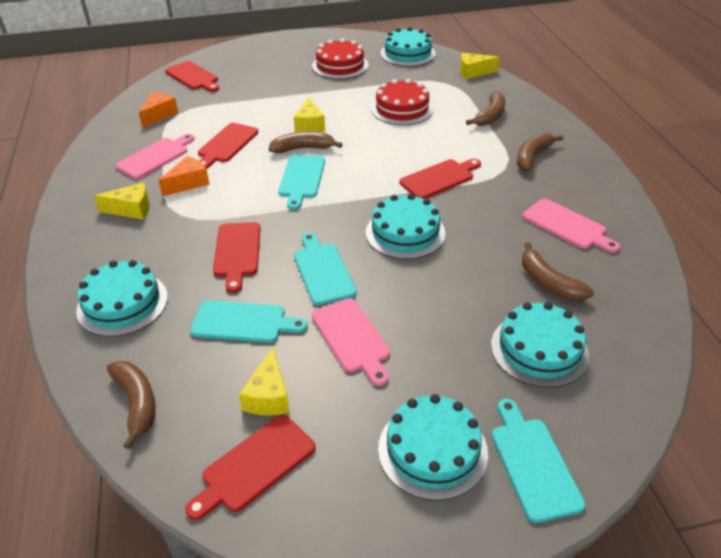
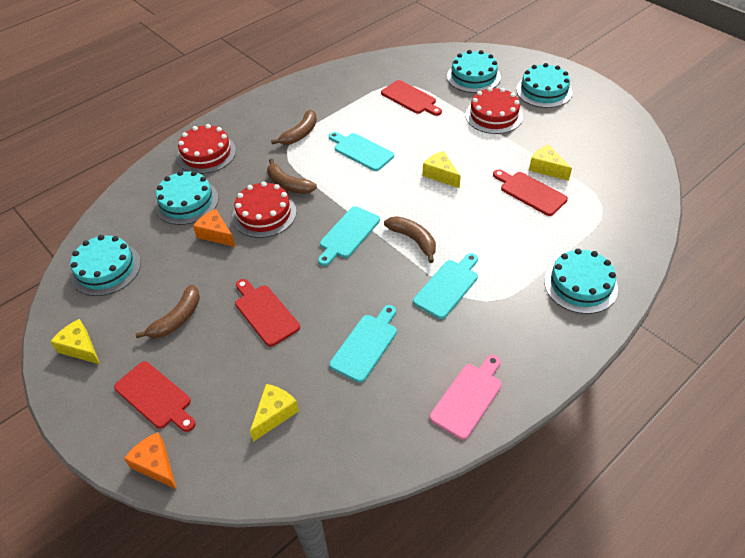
brown banana: 5 -> 4
pink cutting board: 3 -> 1
red cake: 2 -> 3
red cutting board: 5 -> 4

